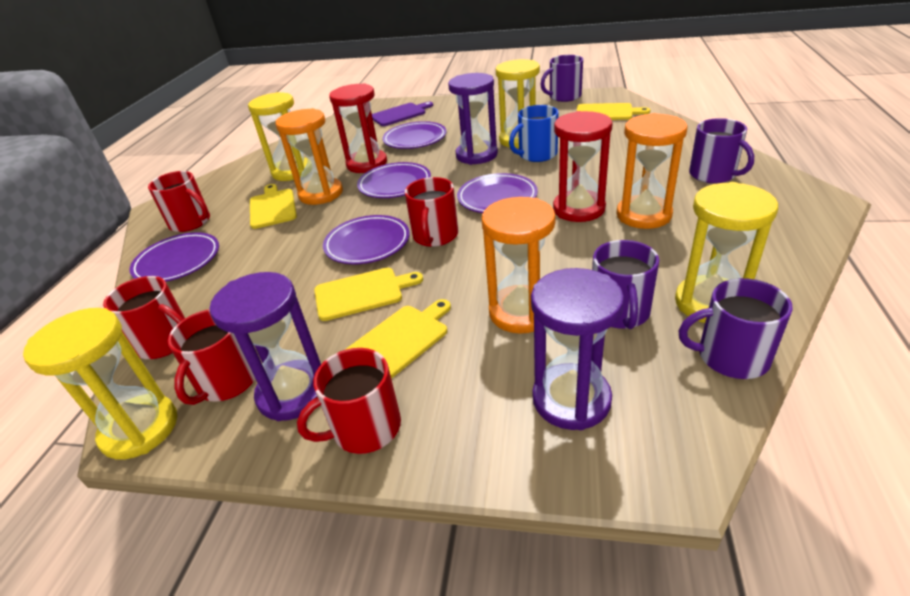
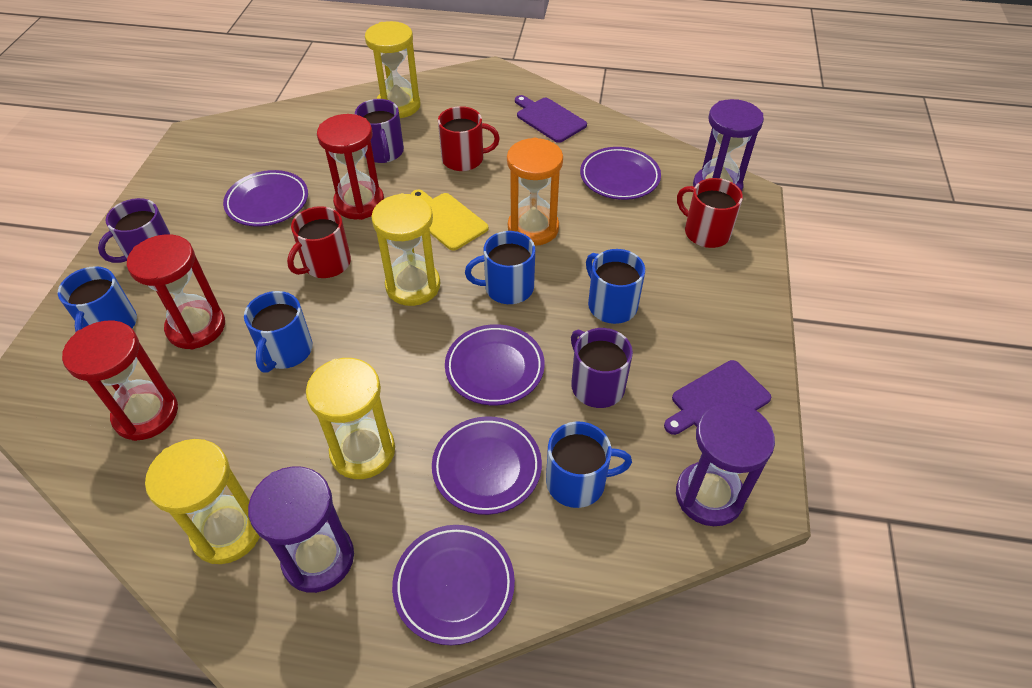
blue mug: 1 -> 5
orange hourglass: 3 -> 1
purple cutting board: 1 -> 2
purple mug: 4 -> 3
red hourglass: 2 -> 3
red mug: 5 -> 3
yellow cutting board: 4 -> 1

